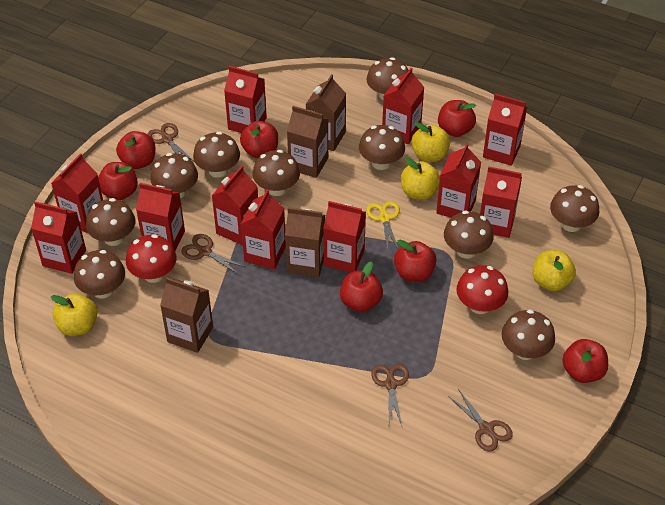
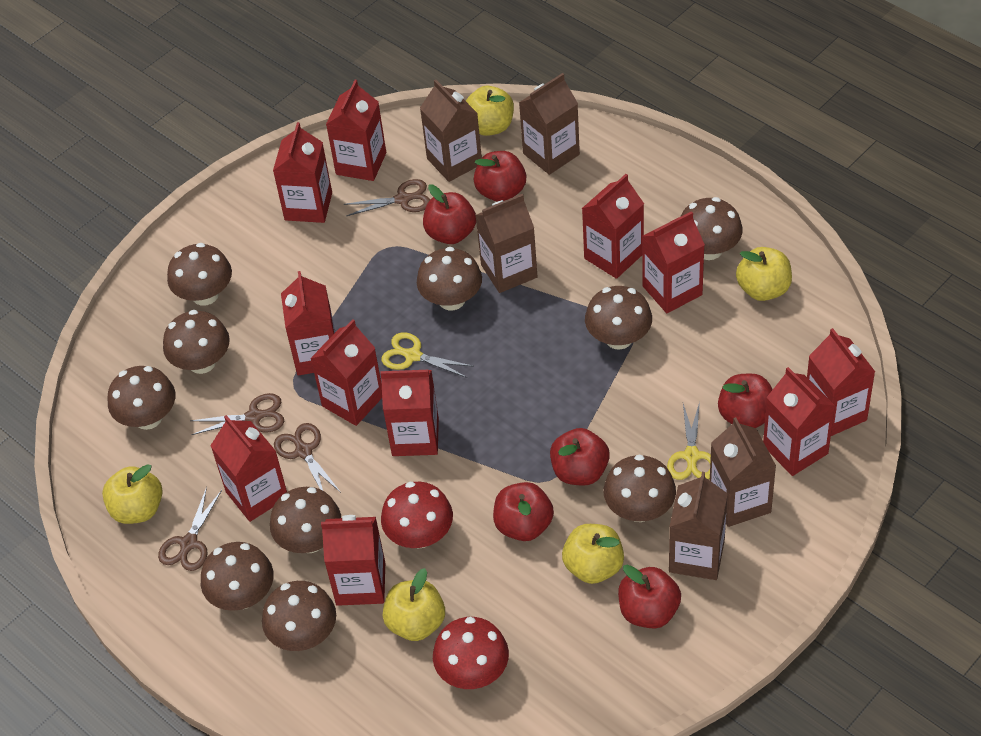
brown carton: 4 -> 5
red apple: 7 -> 6
yellow apple: 4 -> 5
yellow scissors: 1 -> 2

